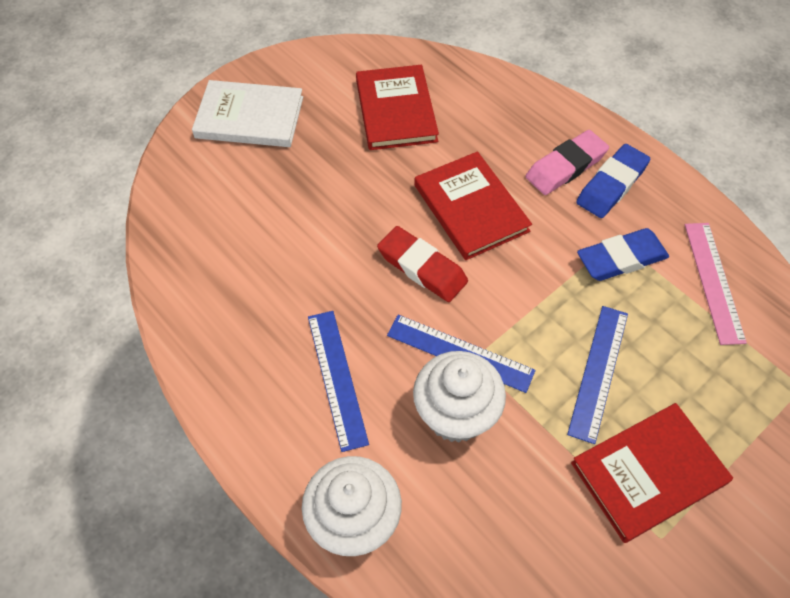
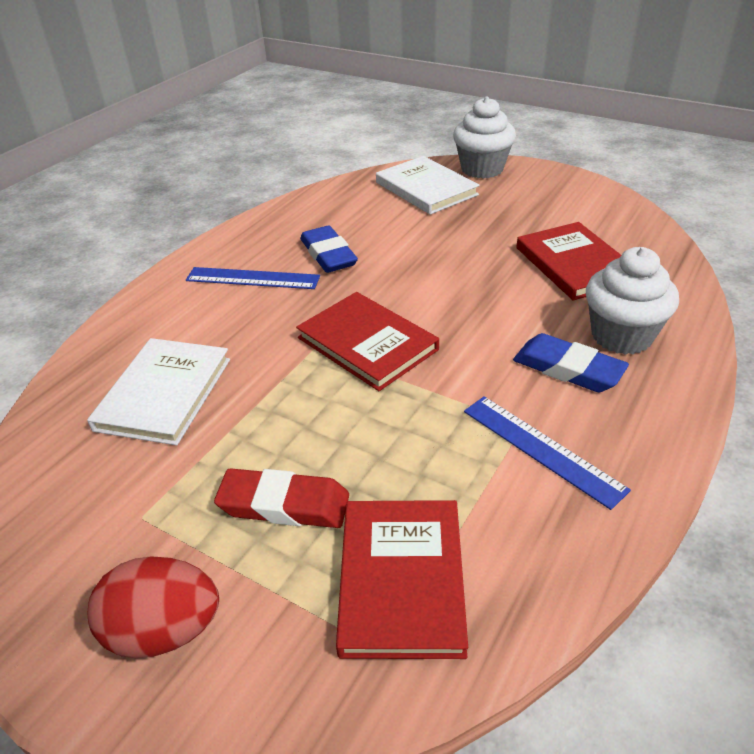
blue ruler: 3 -> 2
pink eraser: 1 -> 0
pink ruler: 1 -> 0
red egg: 0 -> 1
white book: 1 -> 2

